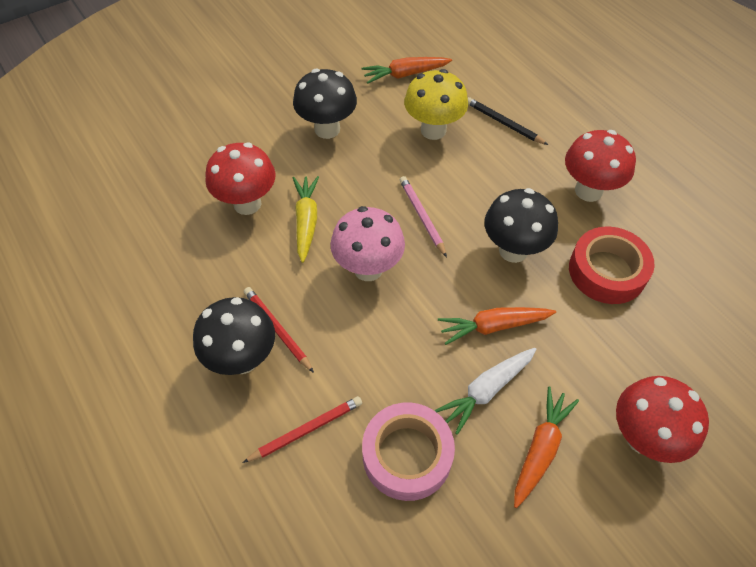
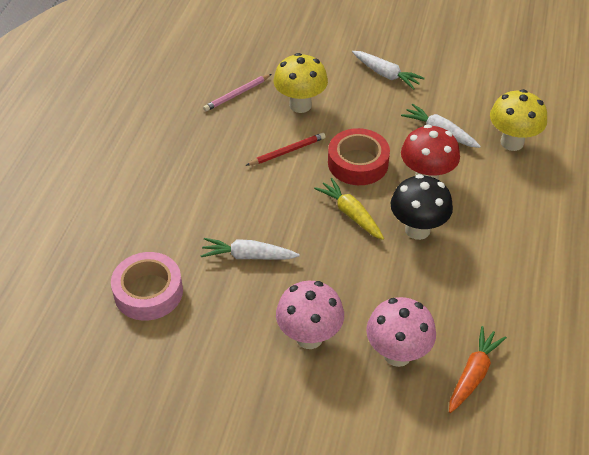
black mushroom: 3 -> 1
black pencil: 1 -> 0
orange carrot: 3 -> 1
pink mushroom: 1 -> 2
red mushroom: 3 -> 1
red pencil: 2 -> 1
white carrot: 1 -> 3
yellow mushroom: 1 -> 2

